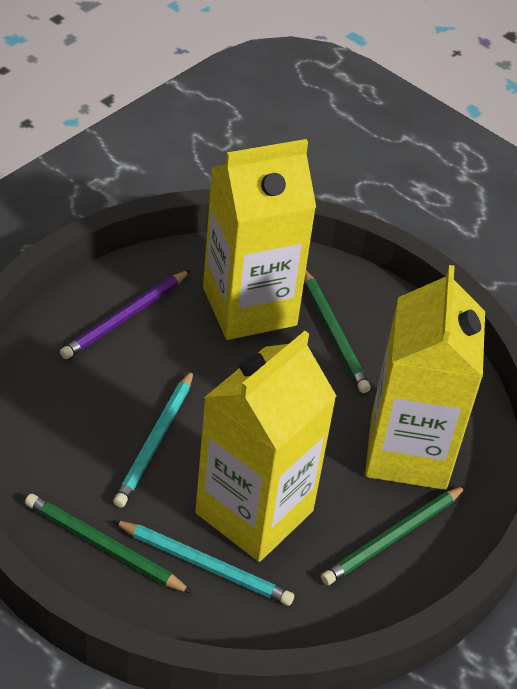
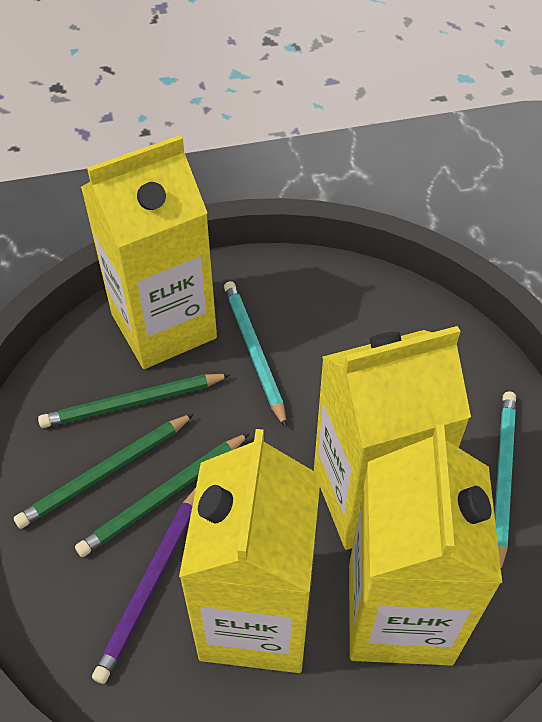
yellow carton: 3 -> 4

